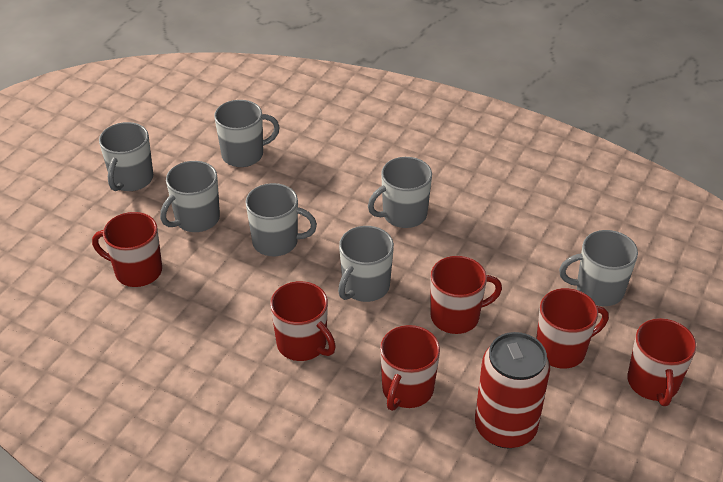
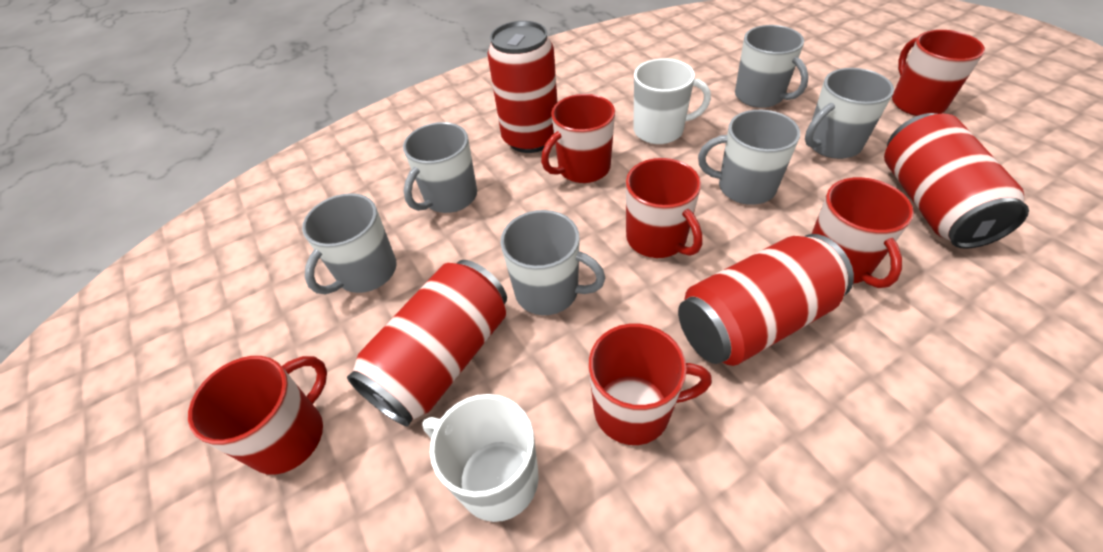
grey mug: 7 -> 6
red can: 1 -> 4
white mug: 0 -> 2

